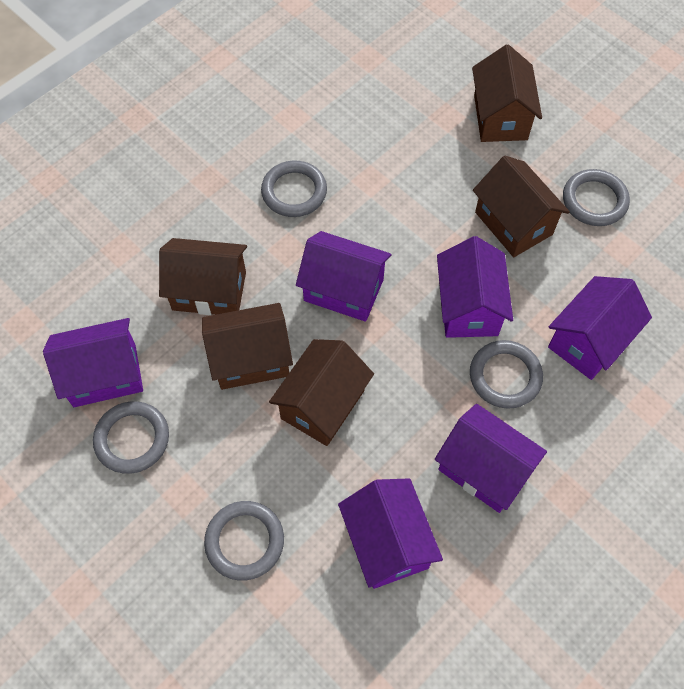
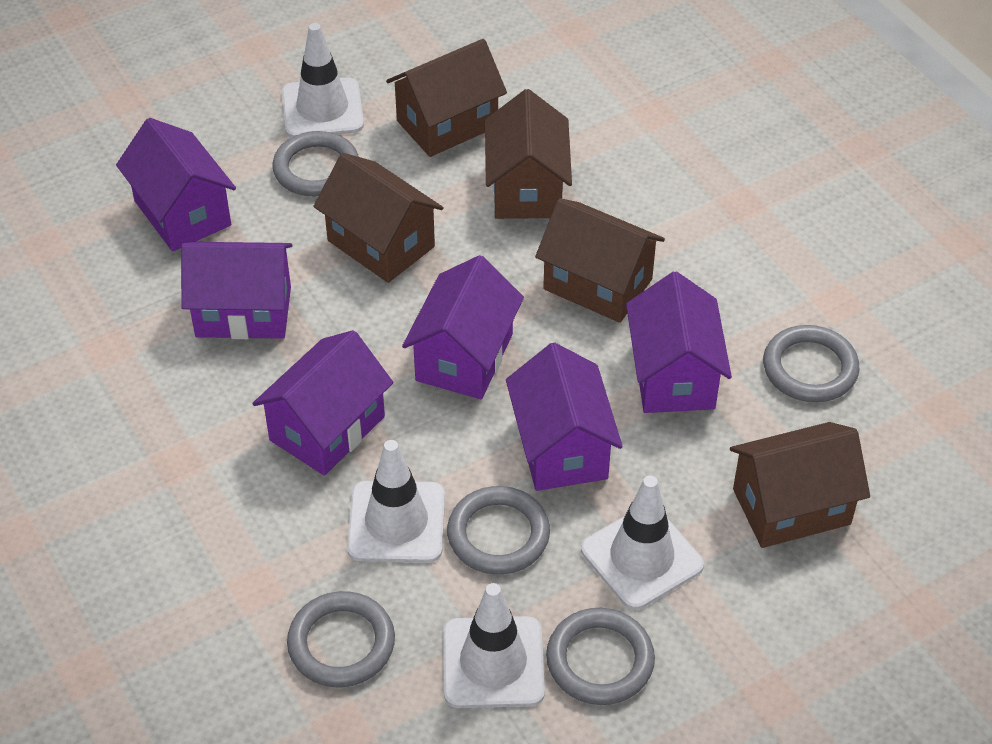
white traffic cone: 0 -> 4

